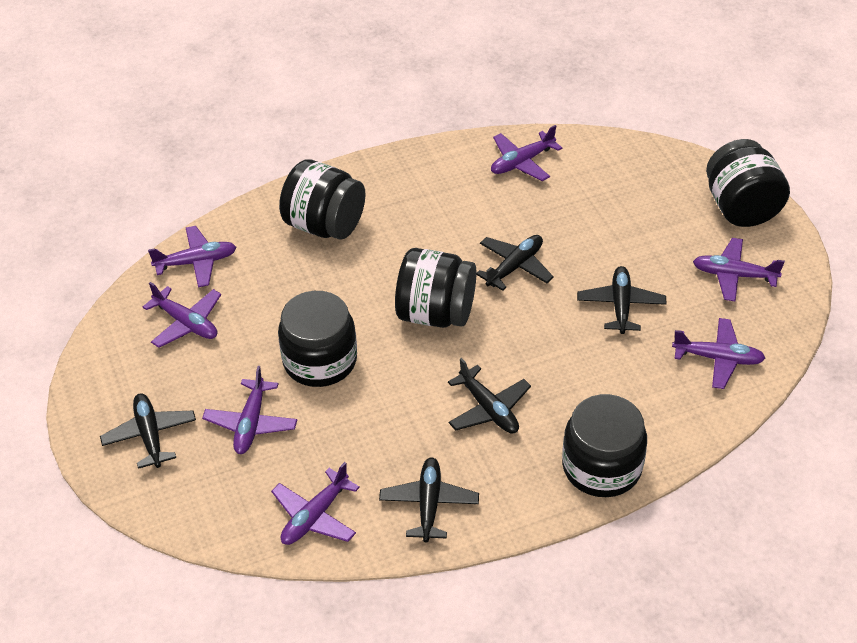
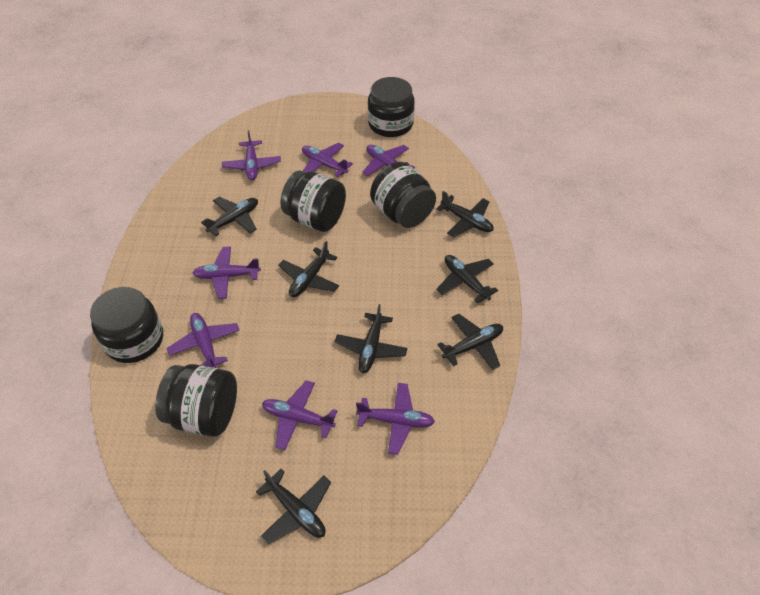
black plane: 5 -> 7

